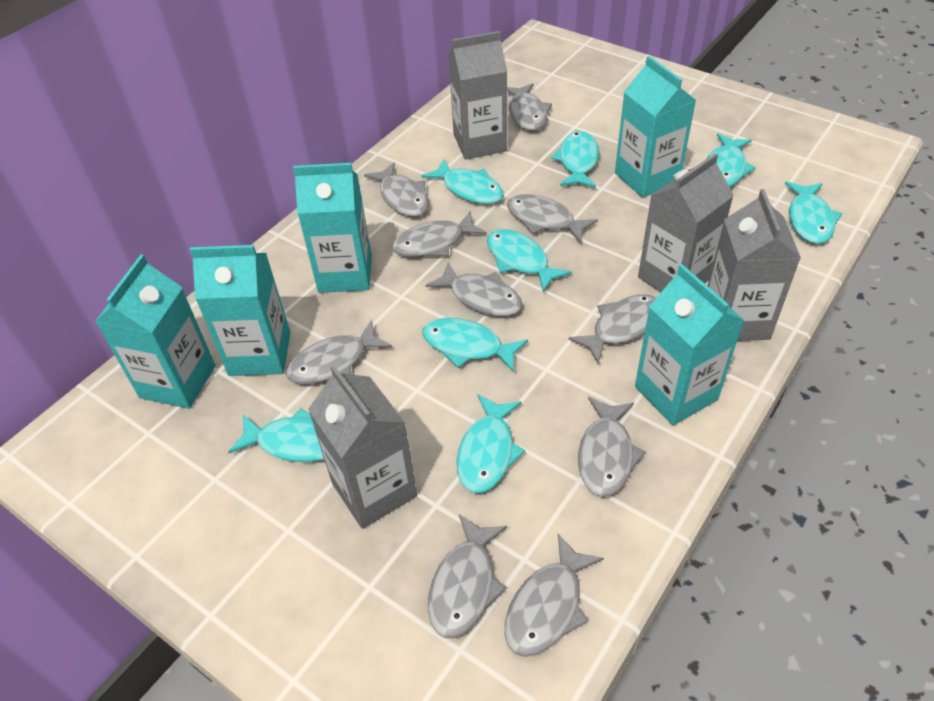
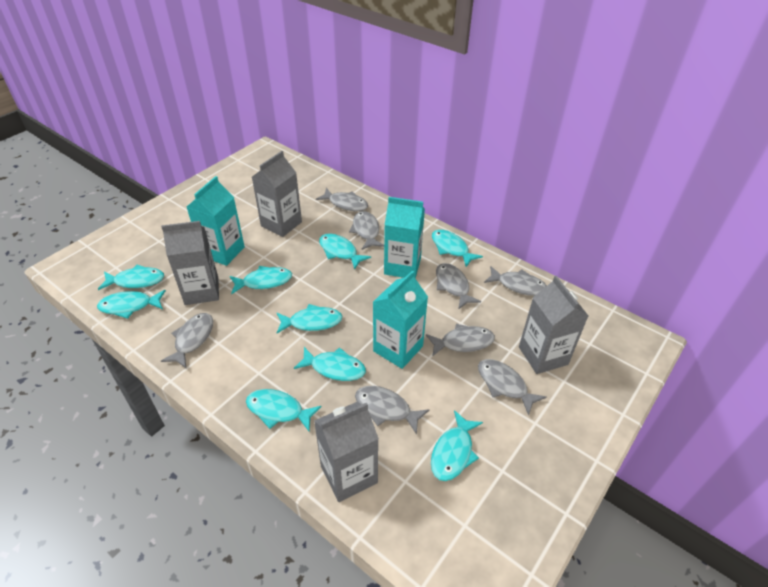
grey fish: 10 -> 8
turquoise carton: 5 -> 3
turquoise fish: 8 -> 9

